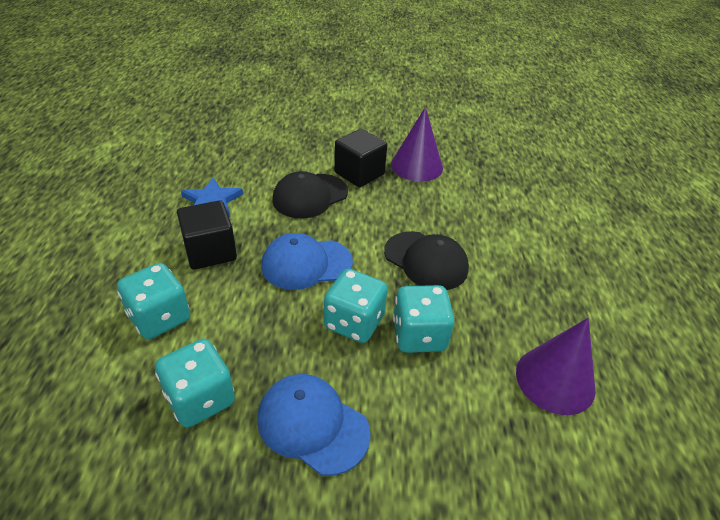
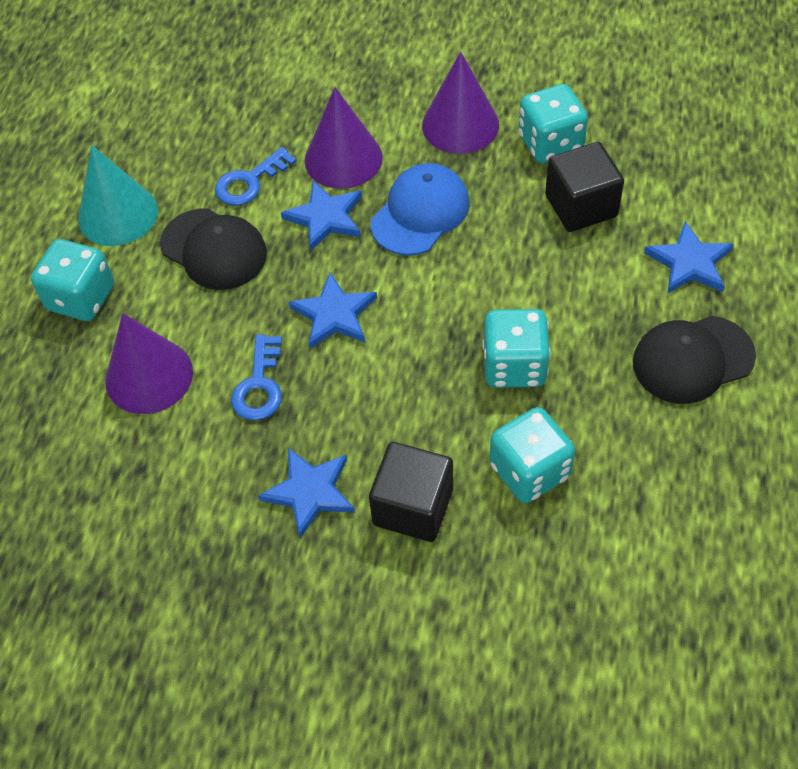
blue cap: 2 -> 1
blue key: 0 -> 2
blue star: 1 -> 4
purple cone: 2 -> 3
turquoise cone: 0 -> 1

